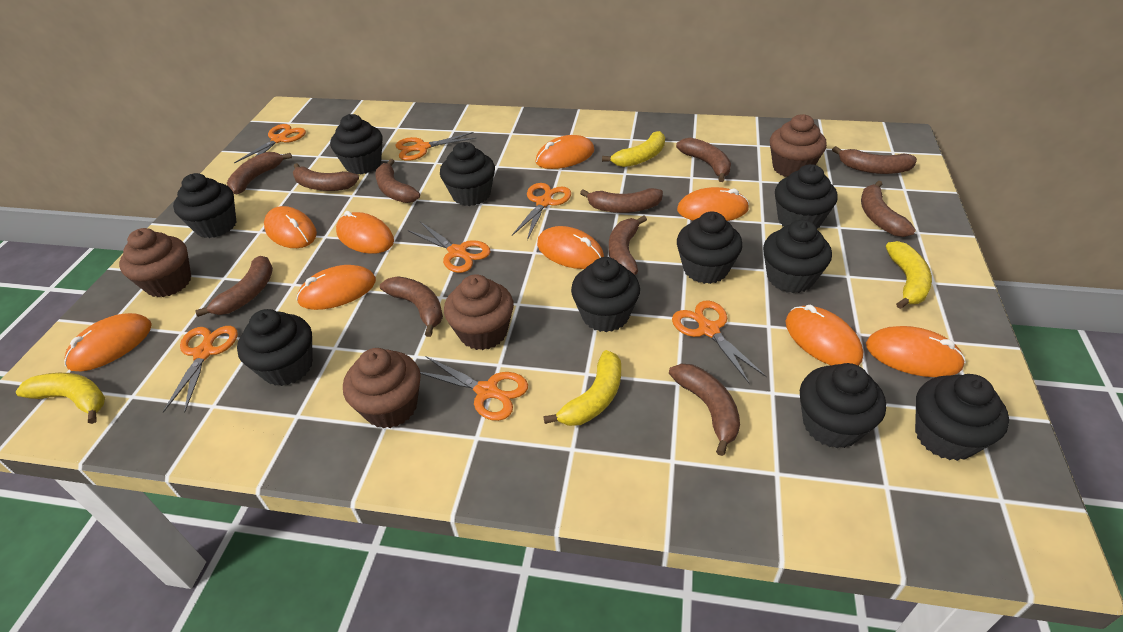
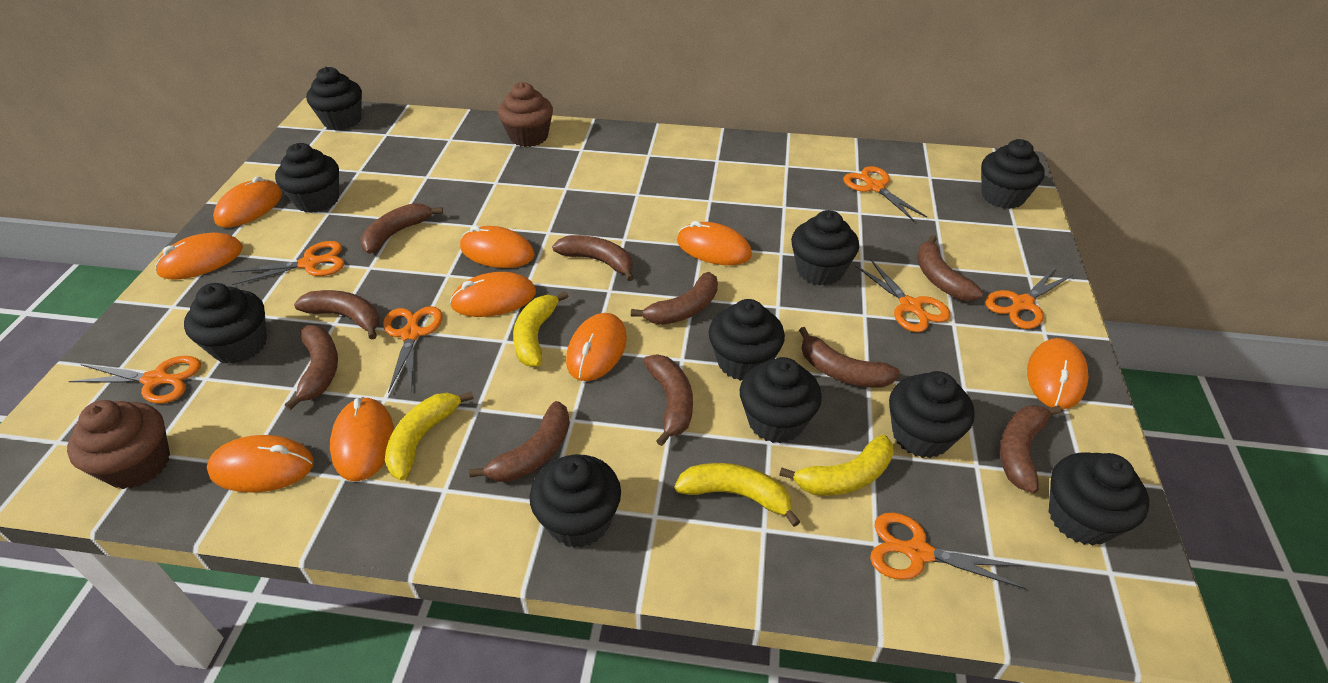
brown banana: 11 -> 10
brown cupcake: 4 -> 2

